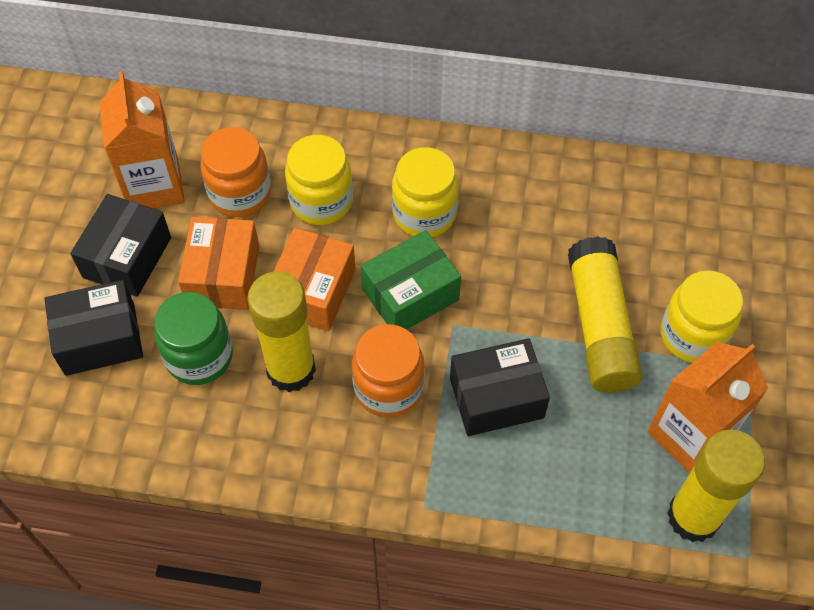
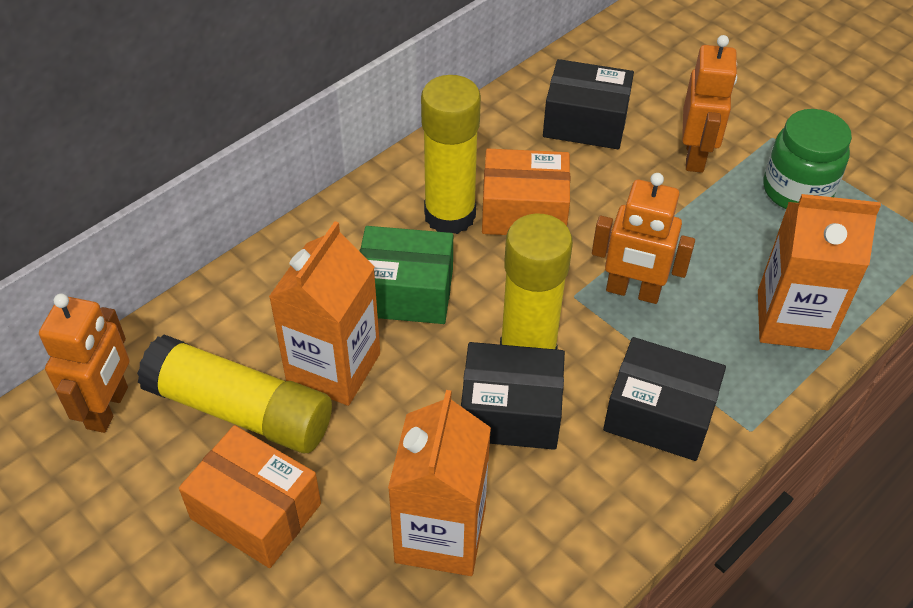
orange carton: 2 -> 3
orange jar: 2 -> 0
orange robot: 0 -> 3
yellow jar: 3 -> 0

